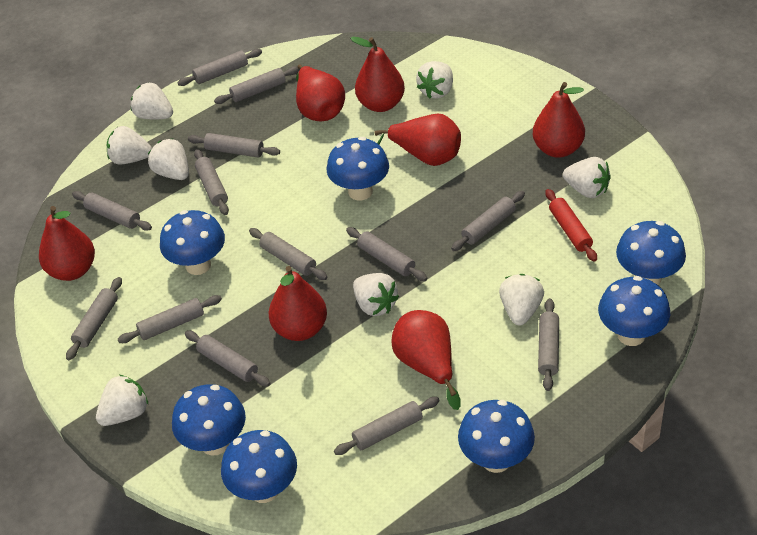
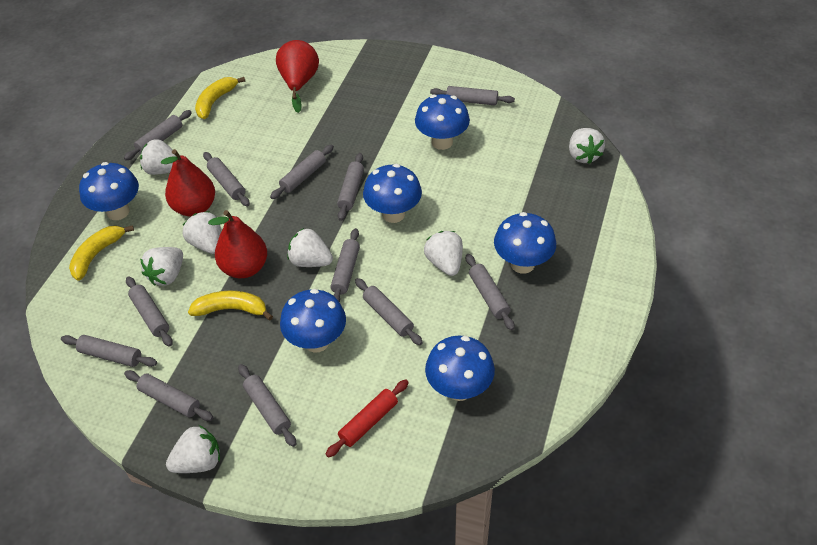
blue mushroom: 7 -> 6
grey rolling pin: 13 -> 12
red pear: 7 -> 3
white strawberry: 8 -> 7
yellow banana: 0 -> 3

